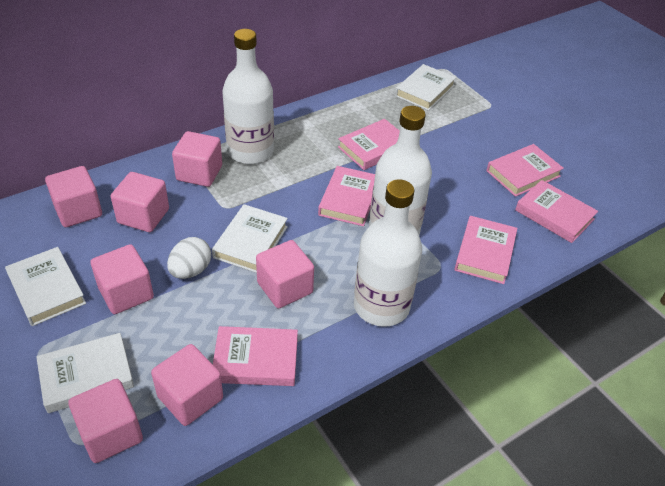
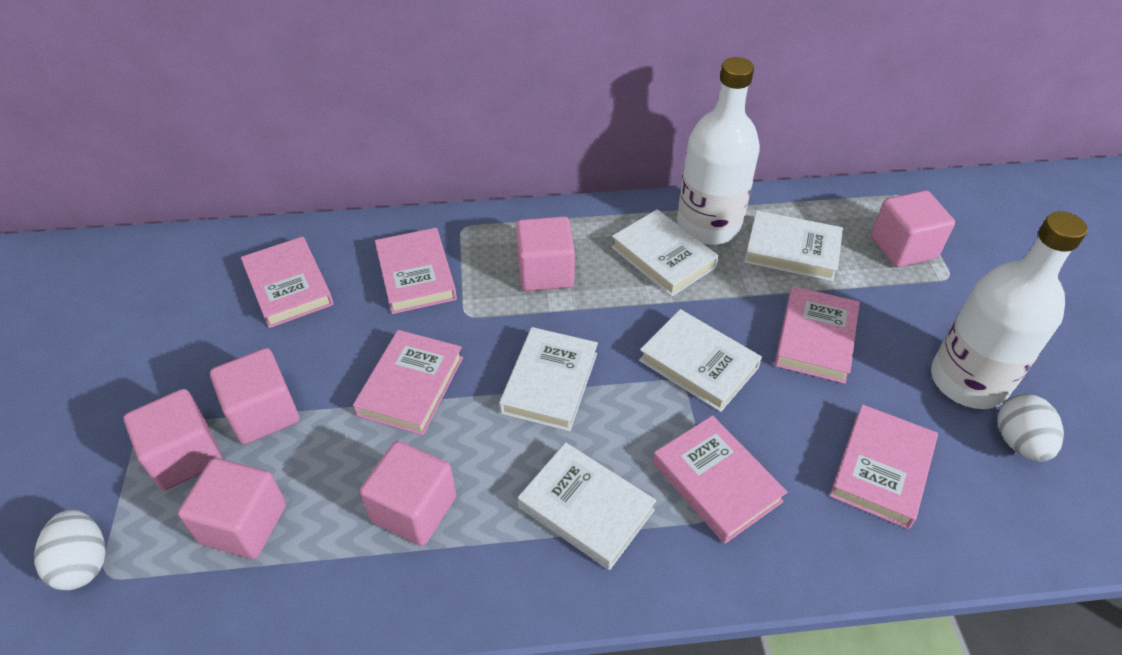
pink cube: 7 -> 6
white book: 4 -> 5
white bottle: 3 -> 2
white egg: 1 -> 2

